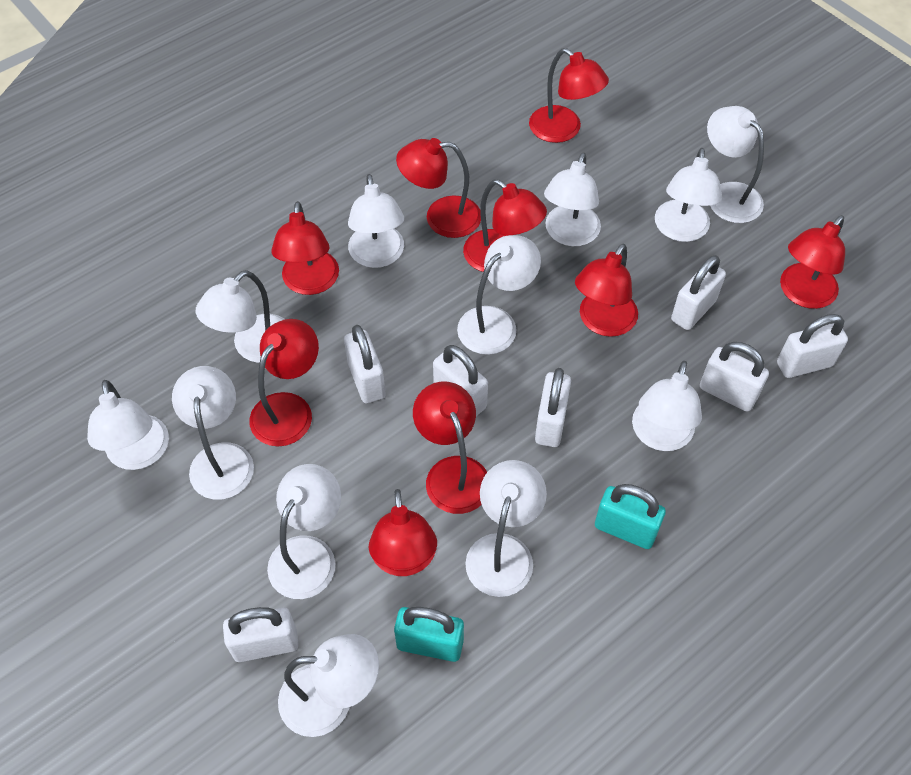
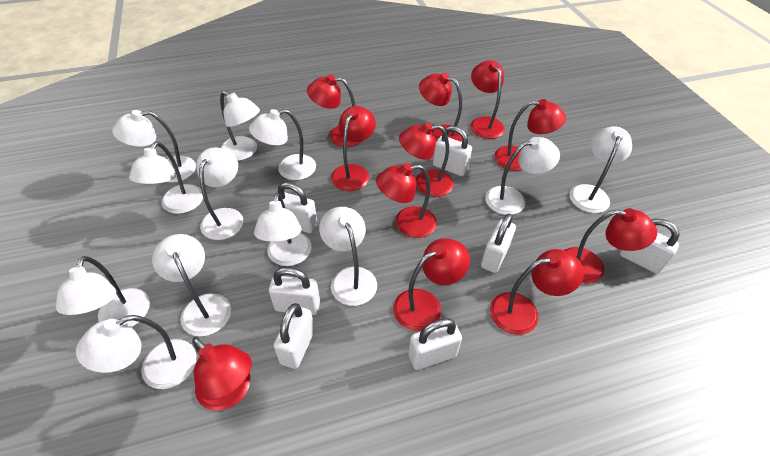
red lamp: 9 -> 11
turquoise padlock: 2 -> 0

